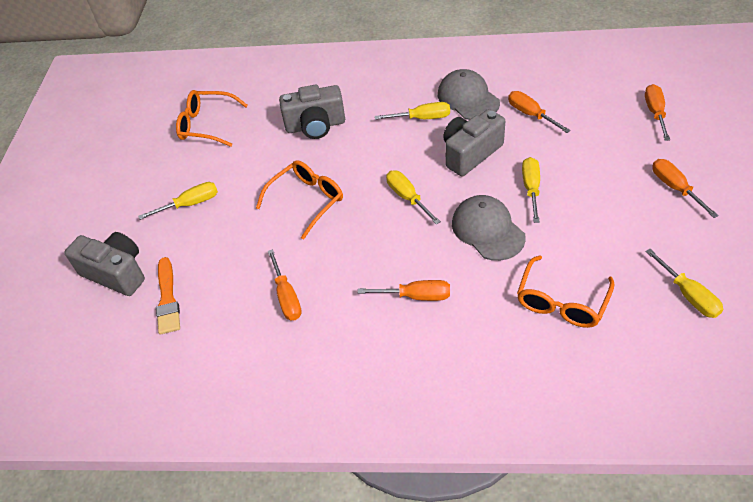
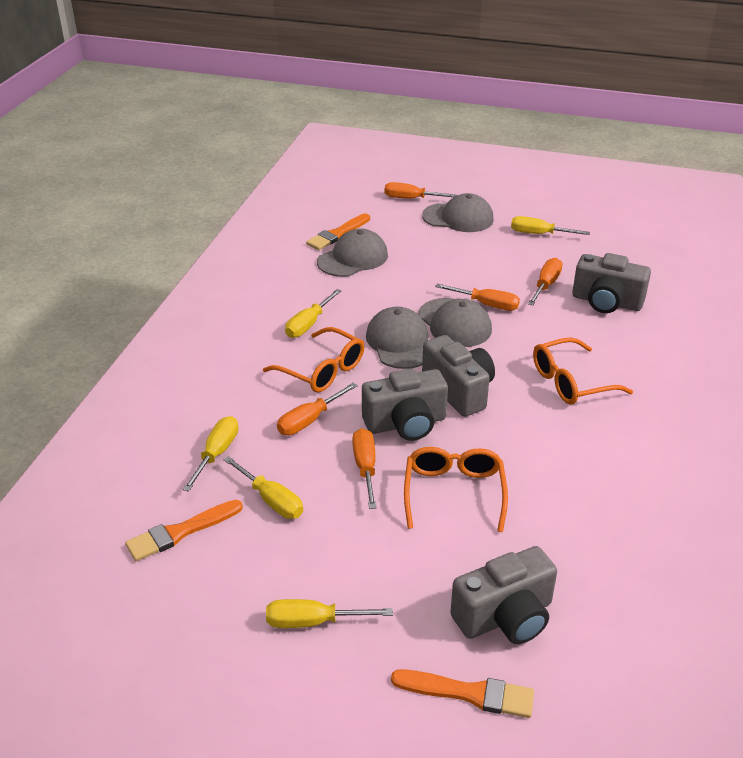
grey camera: 3 -> 4
grey cap: 2 -> 4
orange brush: 1 -> 3

